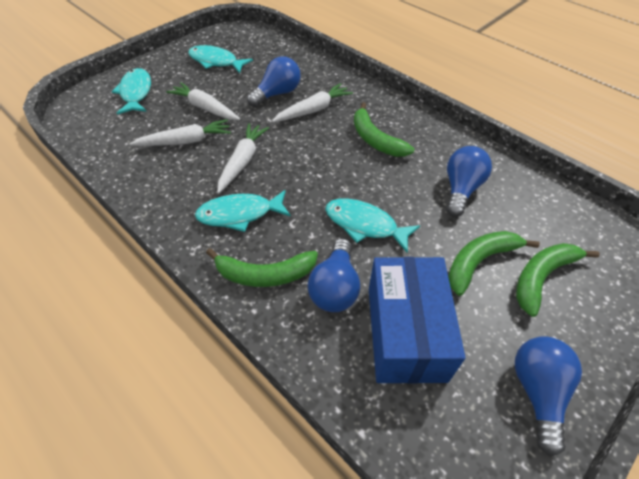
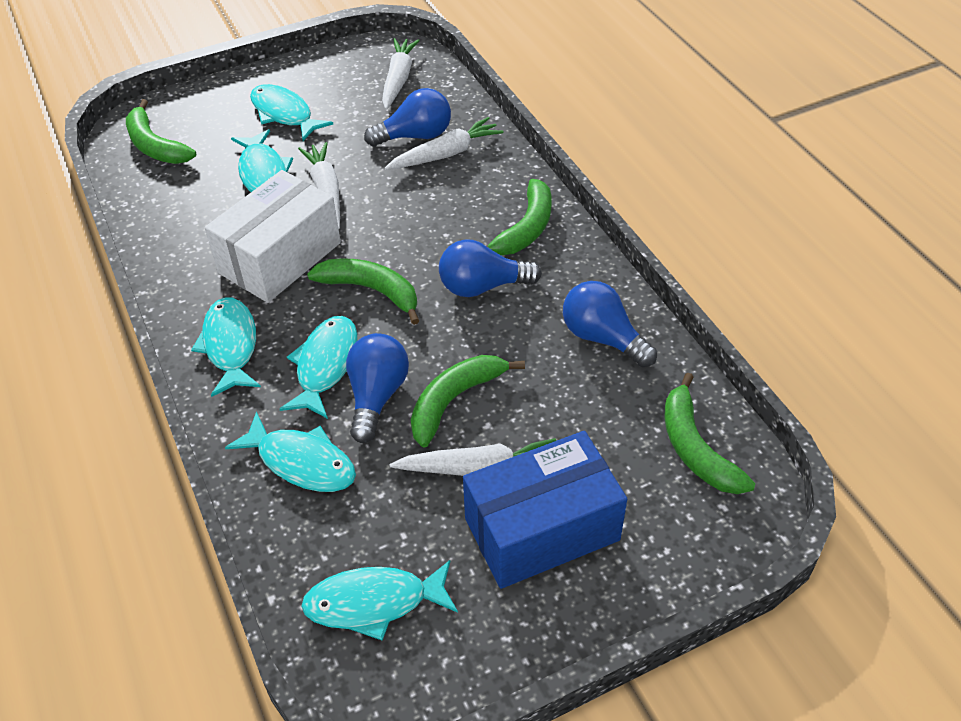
green banana: 4 -> 5
turquoise fish: 4 -> 6
white box: 0 -> 1

